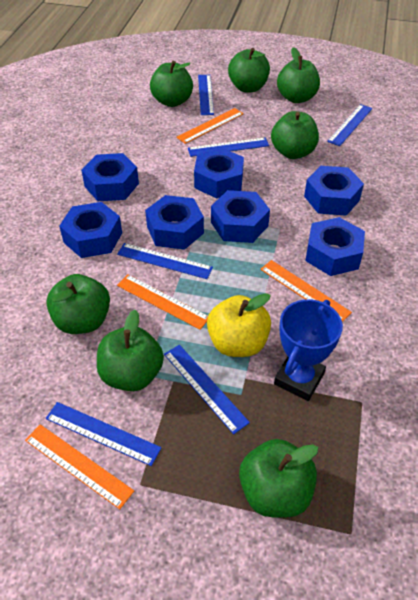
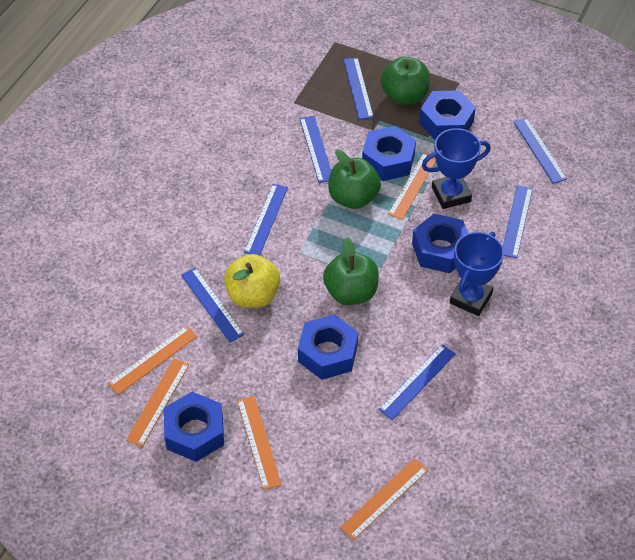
blue nut: 7 -> 5
blue ruler: 6 -> 7
blue trophy: 1 -> 2
green apple: 7 -> 3
orange ruler: 4 -> 5

